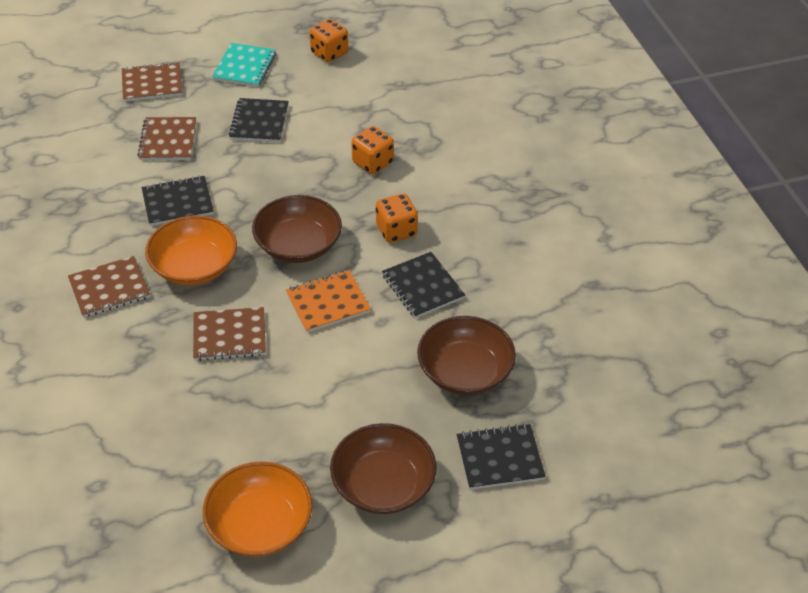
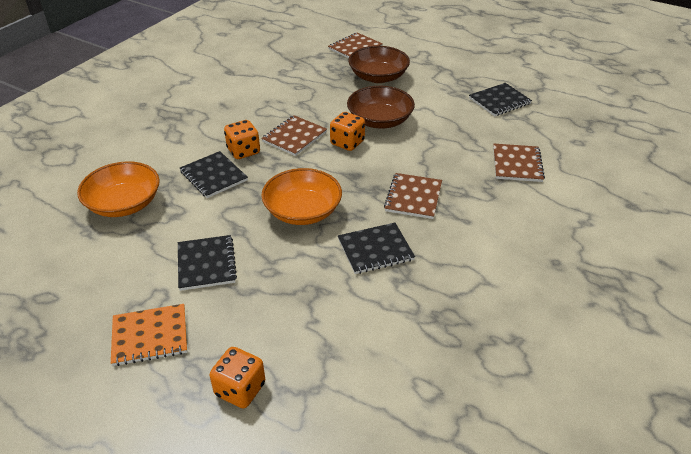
brown bowl: 3 -> 2
turquoise notebook: 1 -> 0

